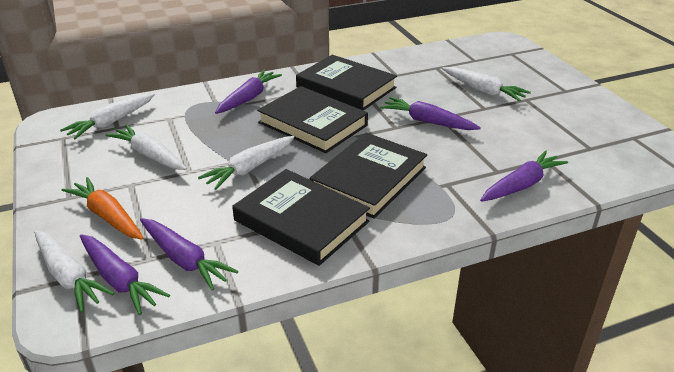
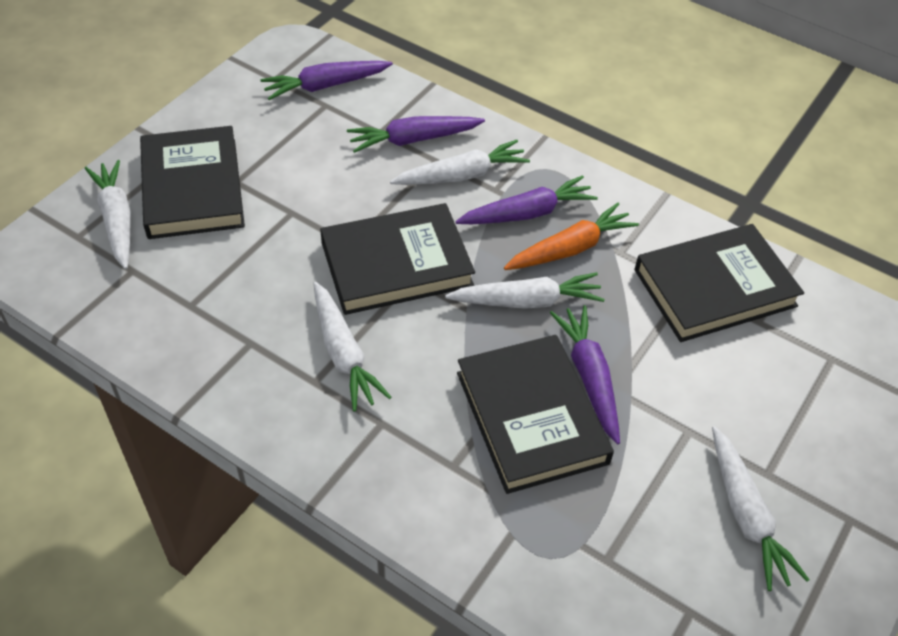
purple carrot: 5 -> 4

